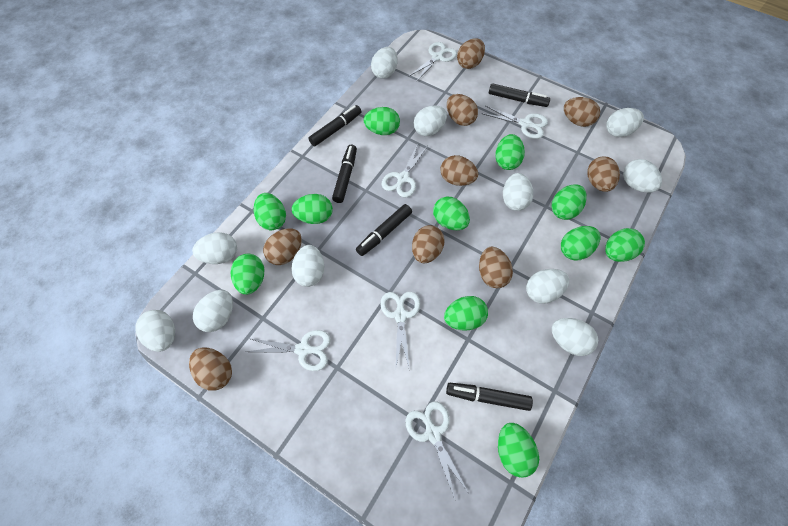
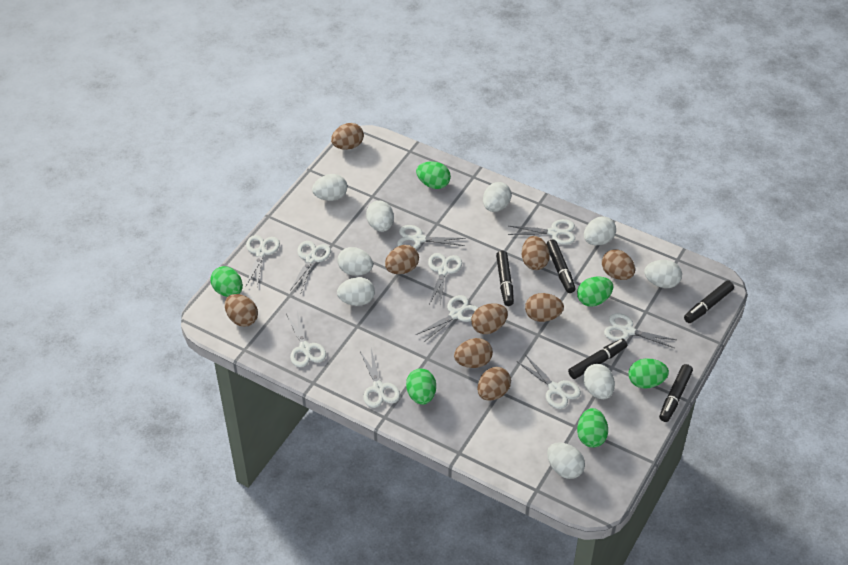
green egg: 11 -> 6
white egg: 11 -> 9
white scissors: 6 -> 10

